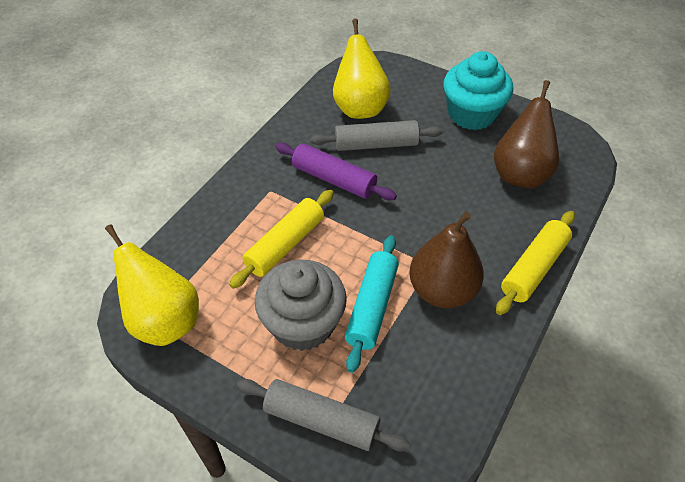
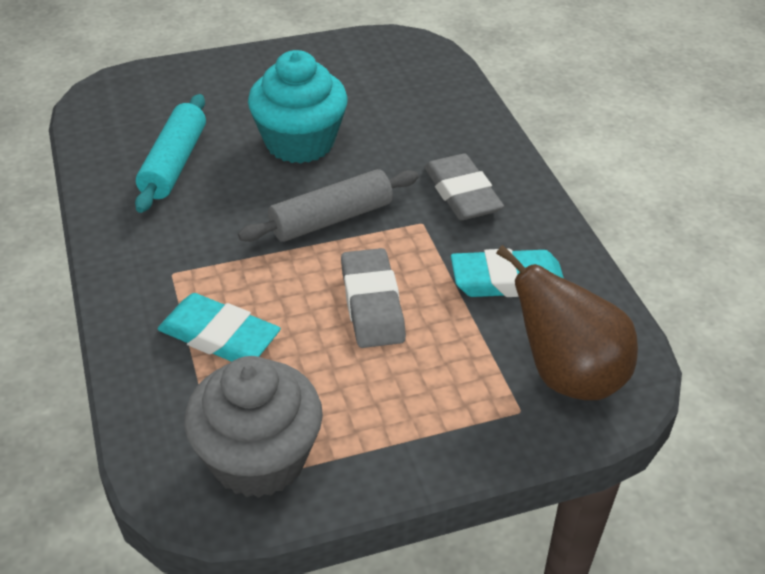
brown pear: 2 -> 1
grey eraser: 0 -> 2
grey rolling pin: 2 -> 1
purple rolling pin: 1 -> 0
turquoise eraser: 0 -> 2
yellow pear: 2 -> 0
yellow rolling pin: 2 -> 0

